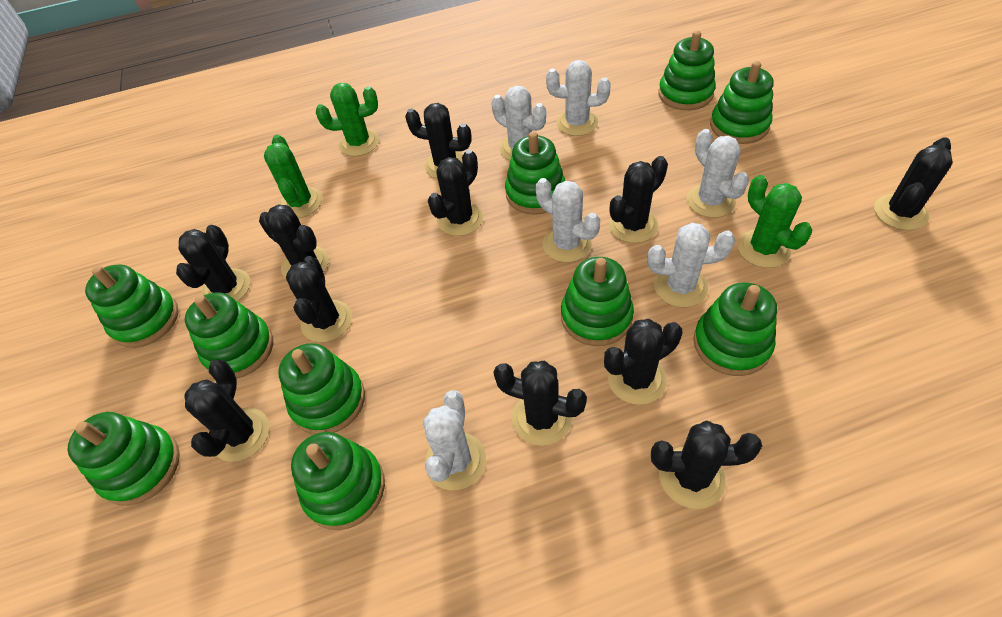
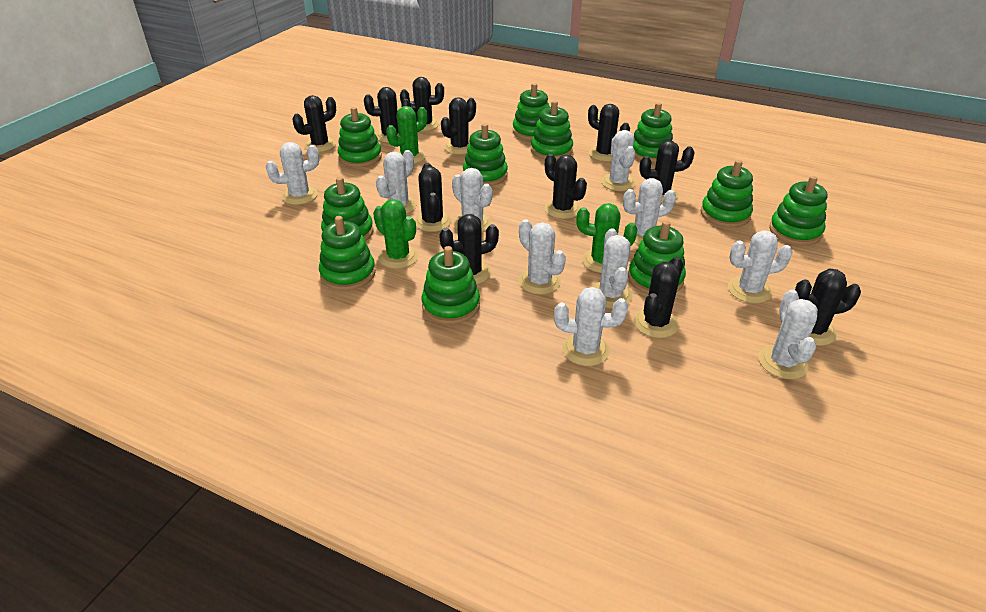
green stacking toy: 10 -> 11
white cactus: 6 -> 10

